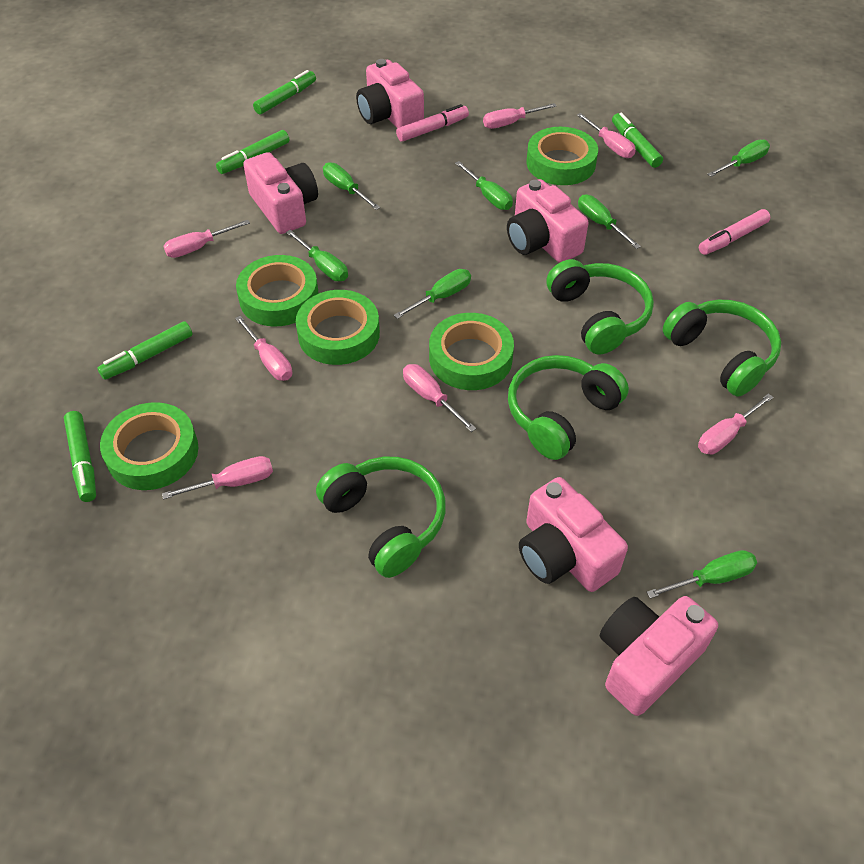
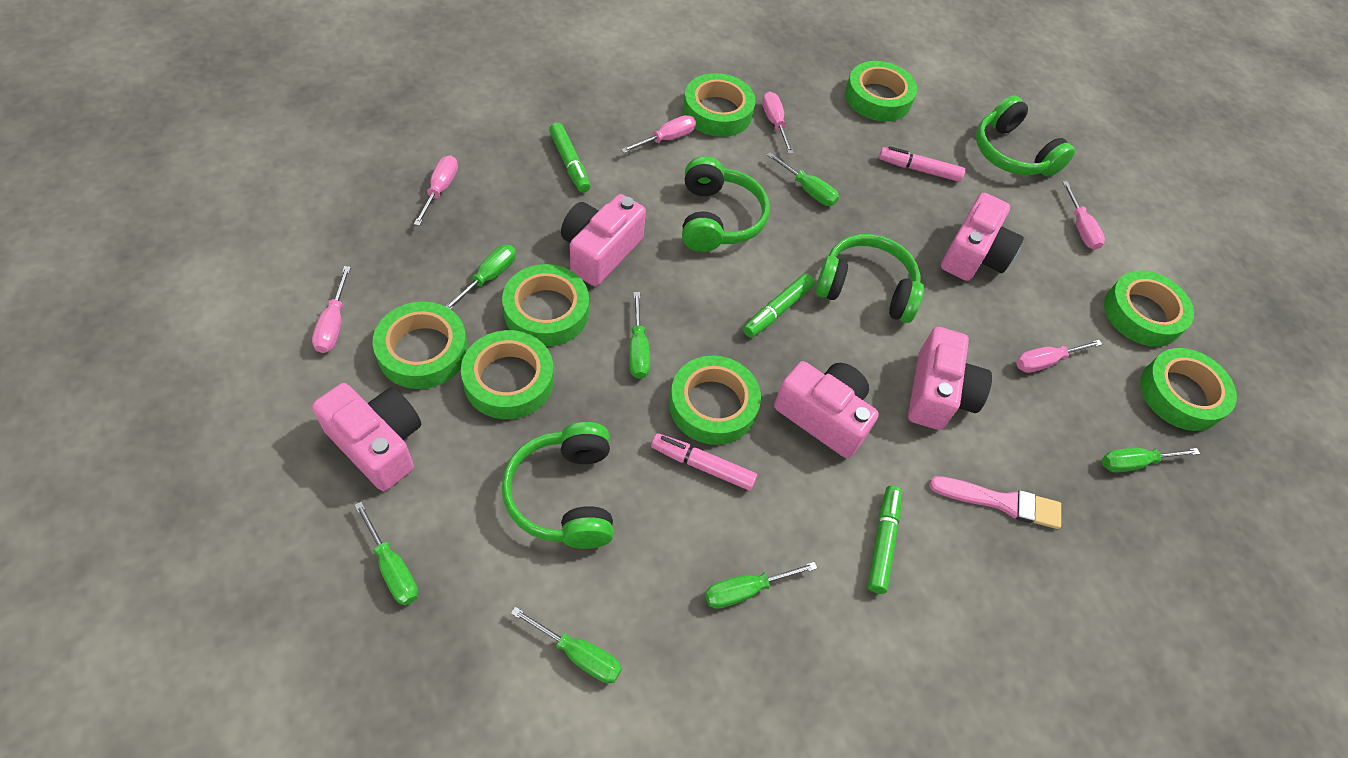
green marker: 5 -> 3
green tape: 5 -> 8
pink brush: 0 -> 1
pink screwdriver: 7 -> 6

